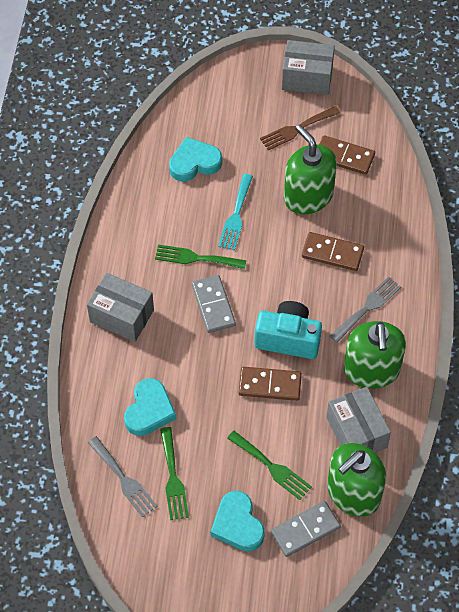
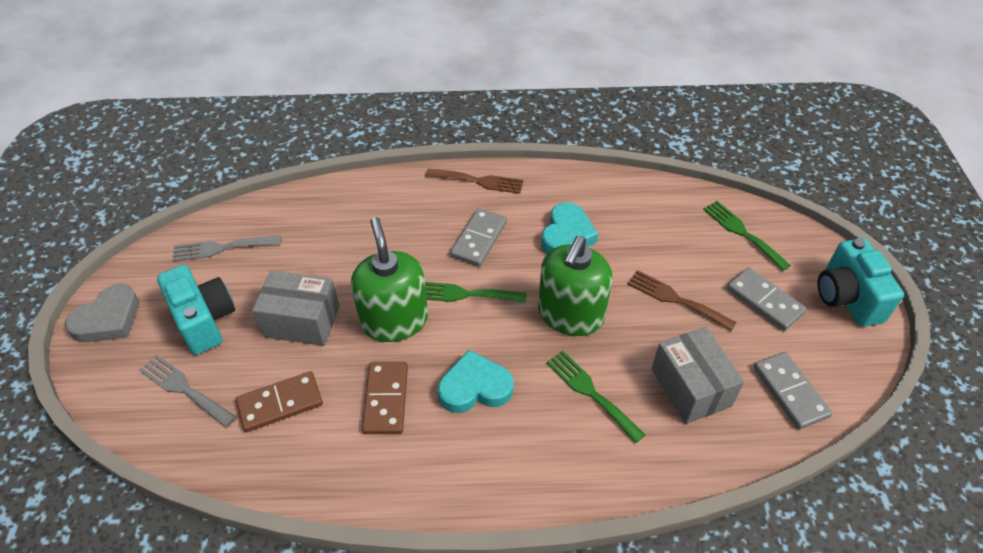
brown domino: 3 -> 2
brown fork: 1 -> 2
green soap dispenser: 3 -> 2
grey box: 3 -> 2
grey domino: 2 -> 3
grey heart: 0 -> 1
turquoise camera: 1 -> 2
turquoise fork: 1 -> 0
turquoise heart: 3 -> 2

